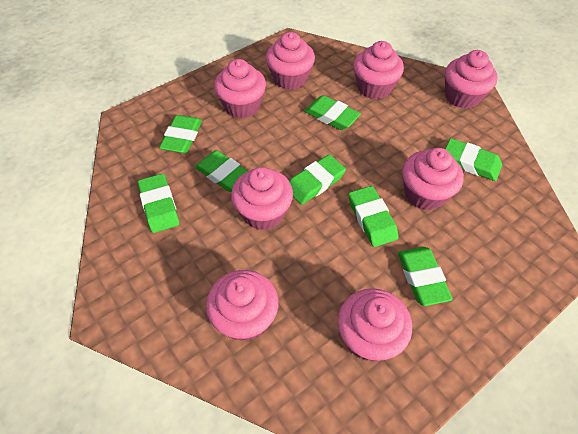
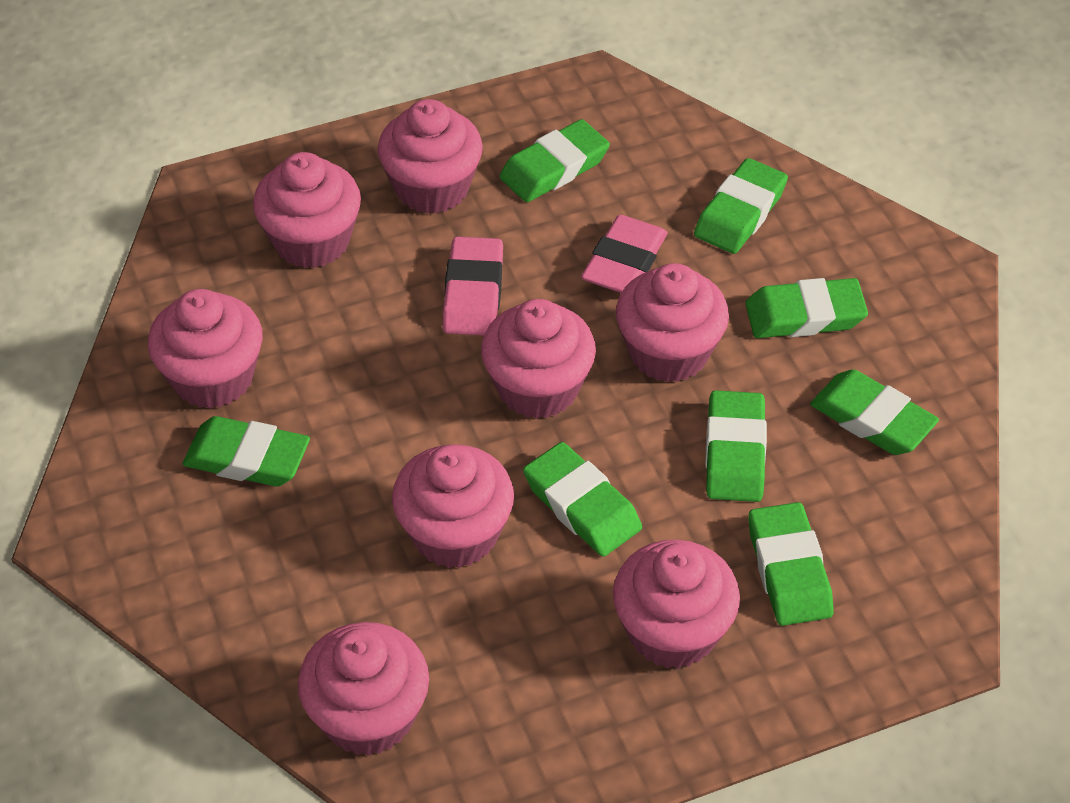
pink eraser: 0 -> 2

